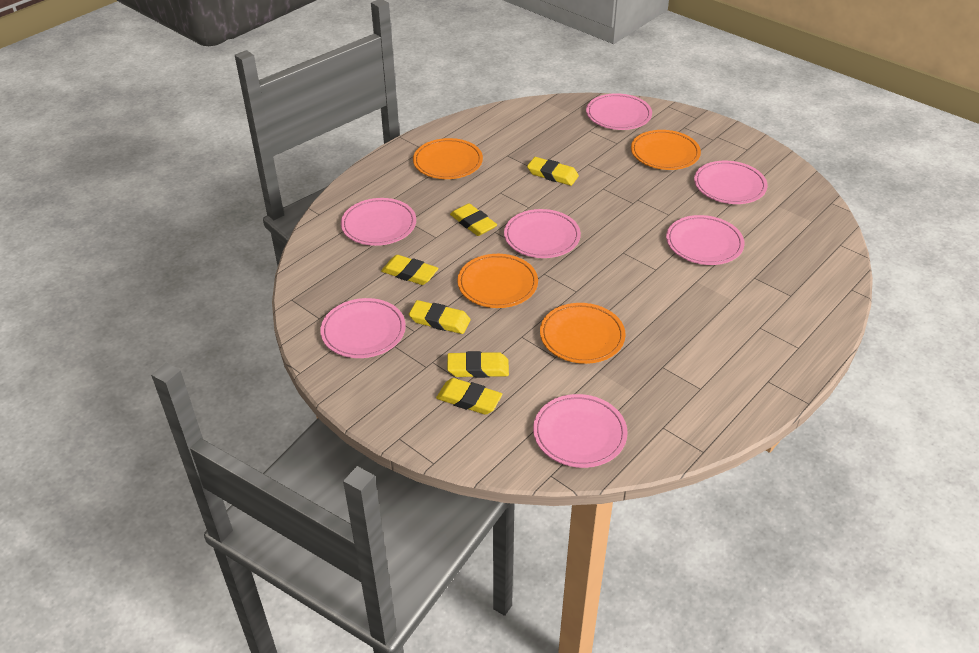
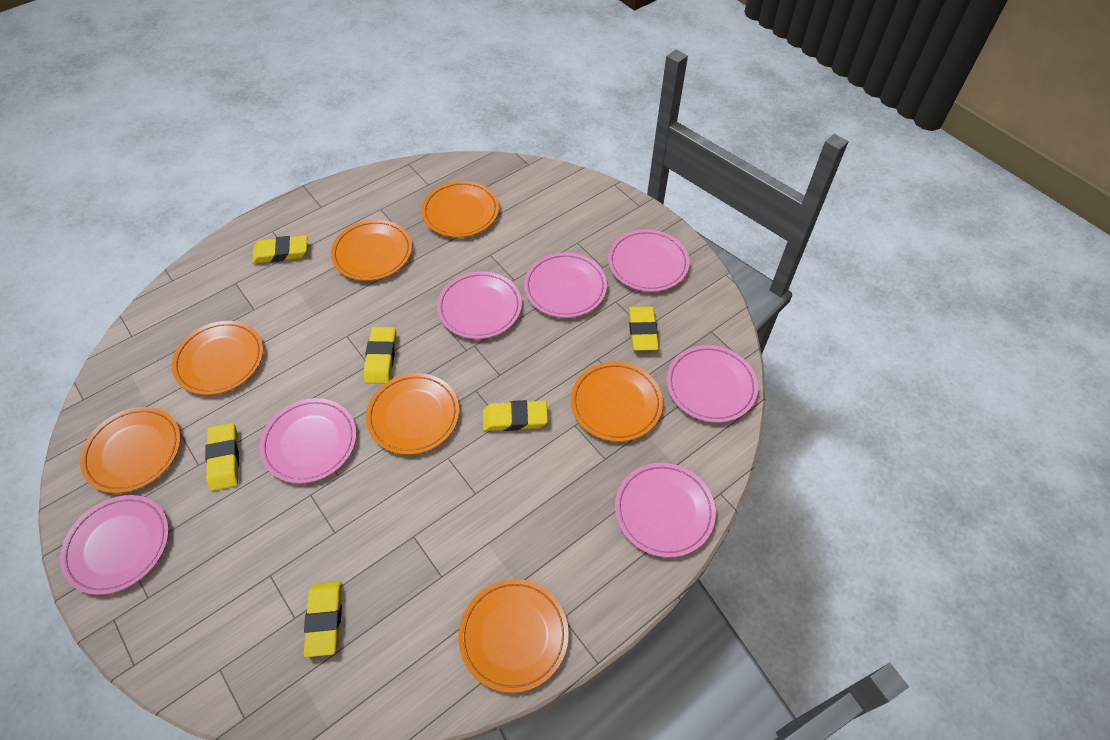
orange plate: 4 -> 7

